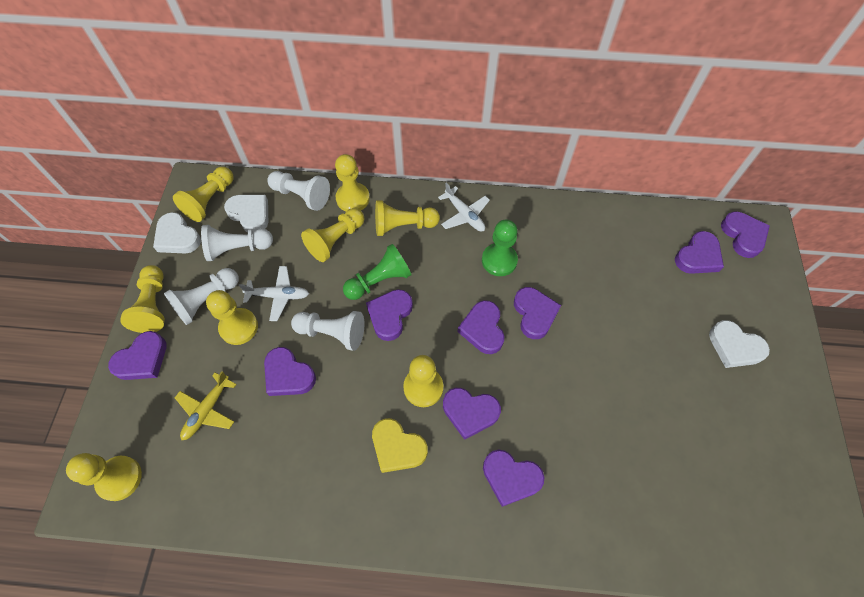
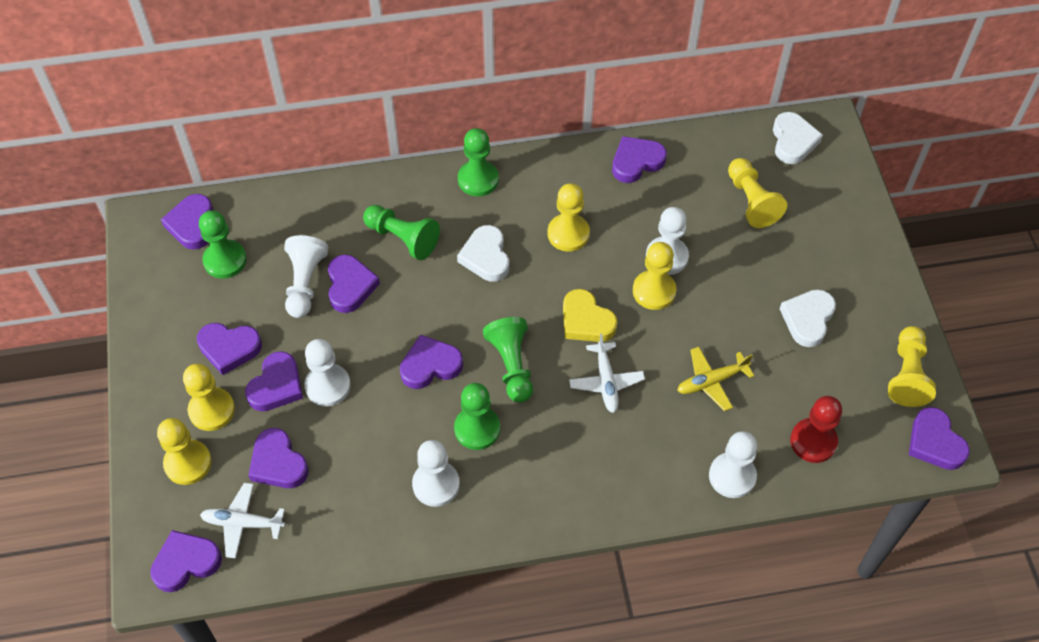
green pawn: 2 -> 5
red pawn: 0 -> 1
white pawn: 4 -> 5
yellow pawn: 8 -> 6

